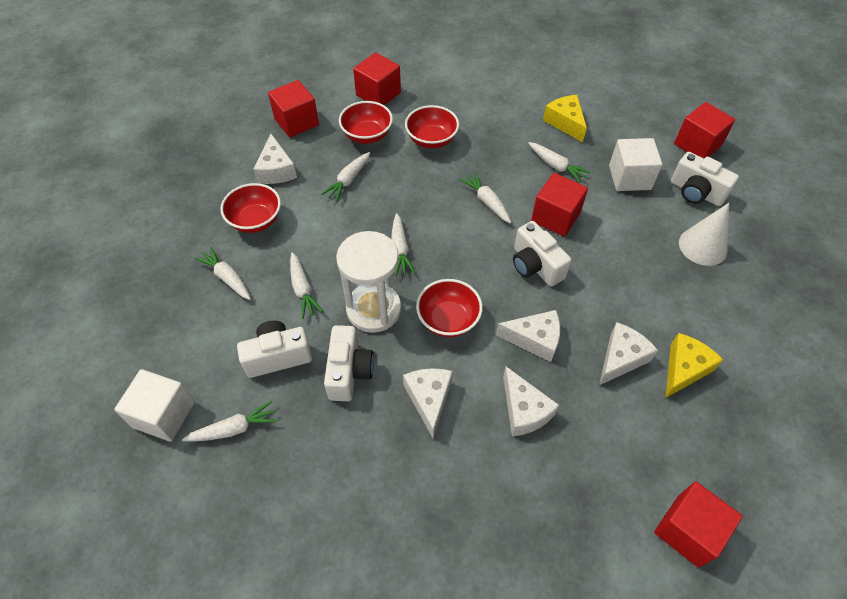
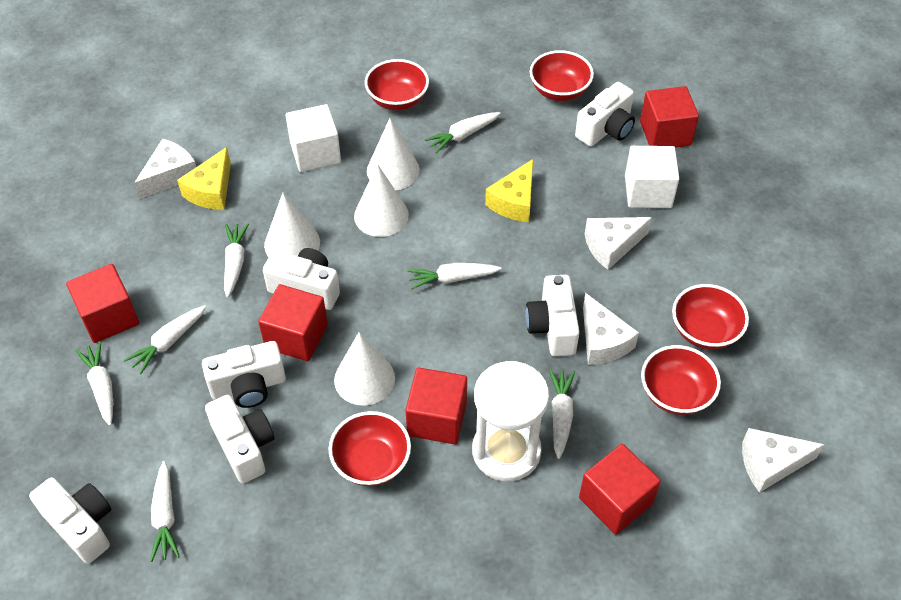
red bowl: 4 -> 5
white camera: 4 -> 6
white cheese: 5 -> 4
white cone: 1 -> 4

